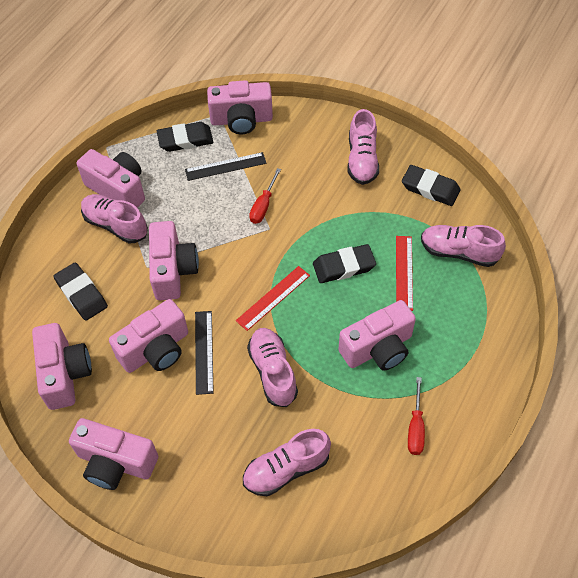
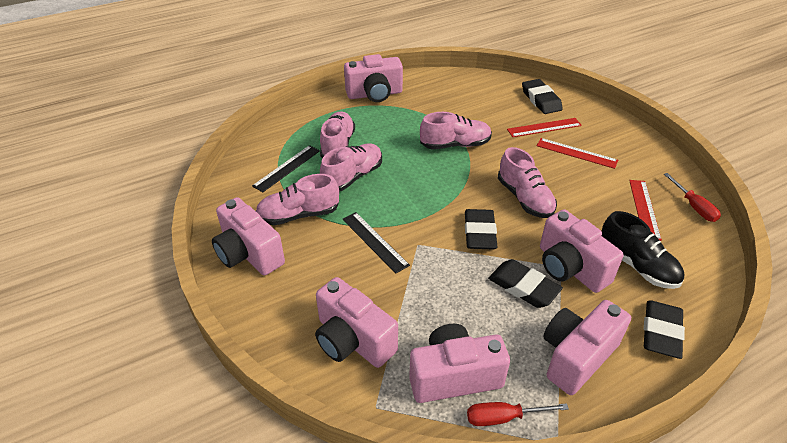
black shoe: 0 -> 1
pink camera: 7 -> 6
red ruler: 2 -> 3

